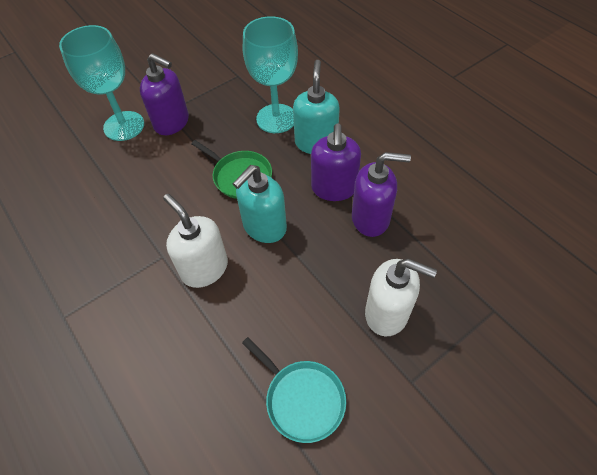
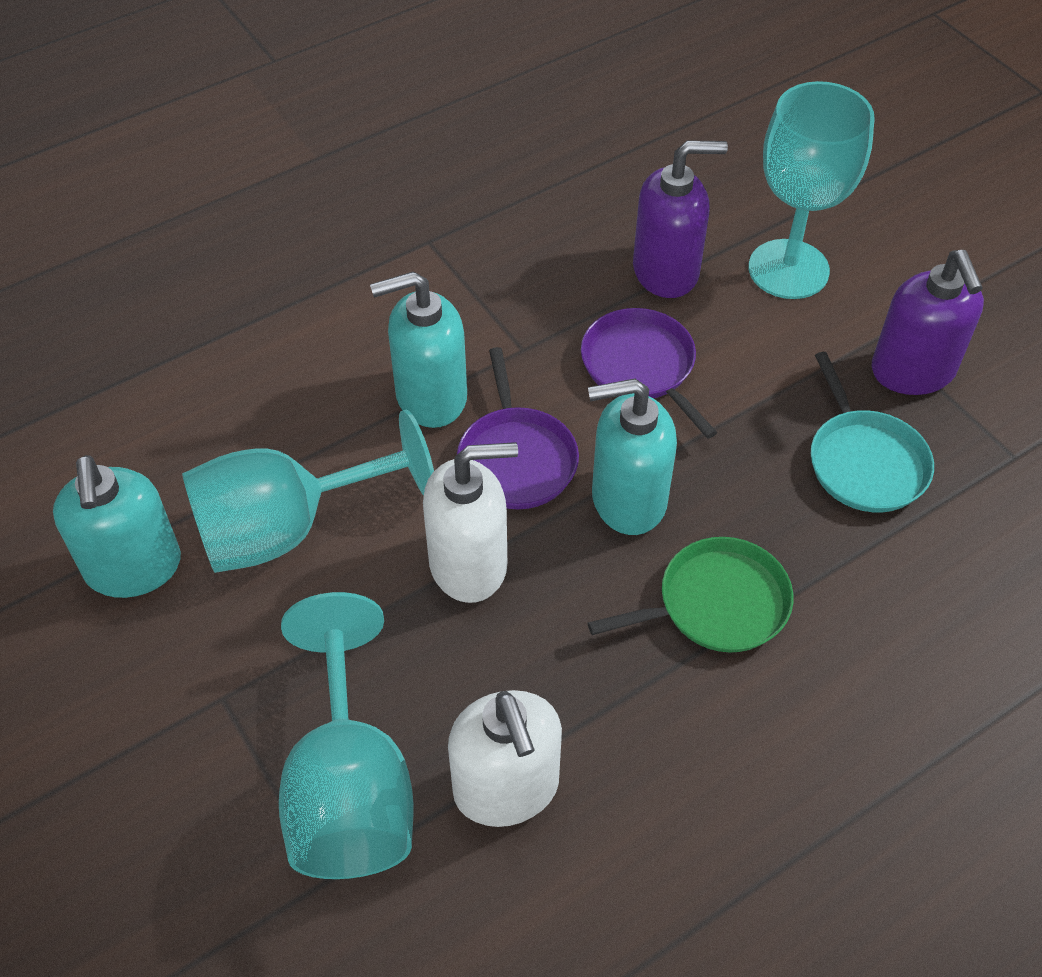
purple pan: 0 -> 2
purple soap dispenser: 3 -> 2
turquoise goblet: 2 -> 3
turquoise soap dispenser: 2 -> 3

